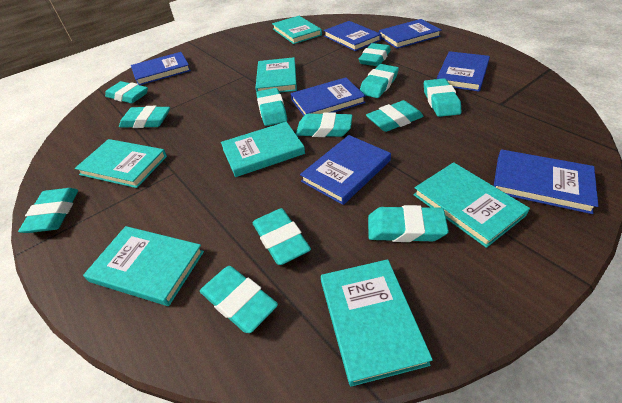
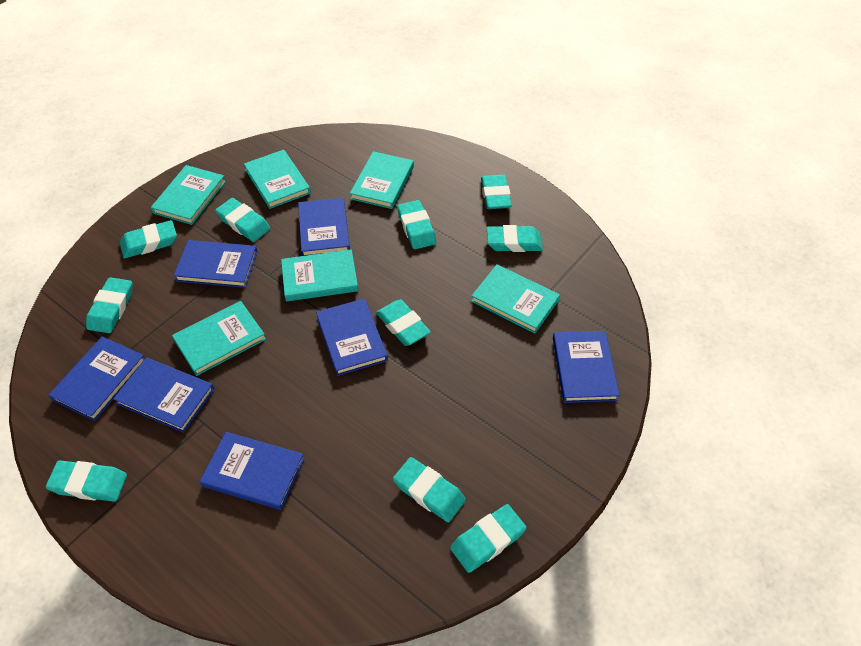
turquoise book: 7 -> 6
turquoise eraser: 12 -> 10

